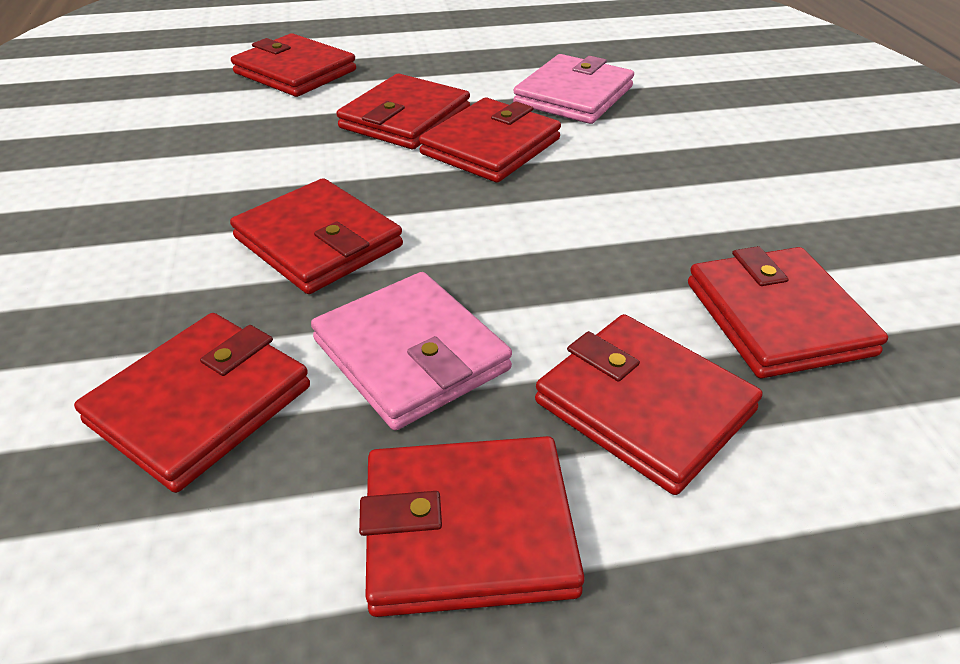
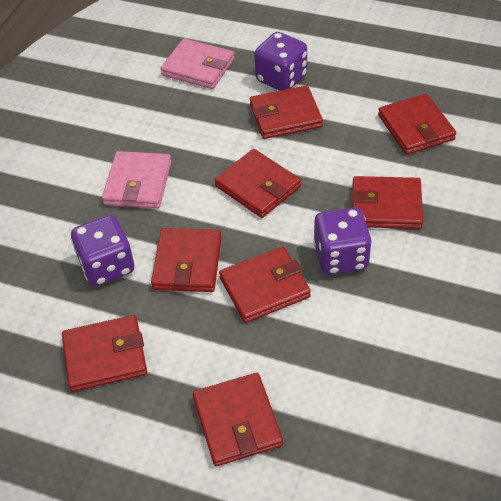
purple dice: 0 -> 3

